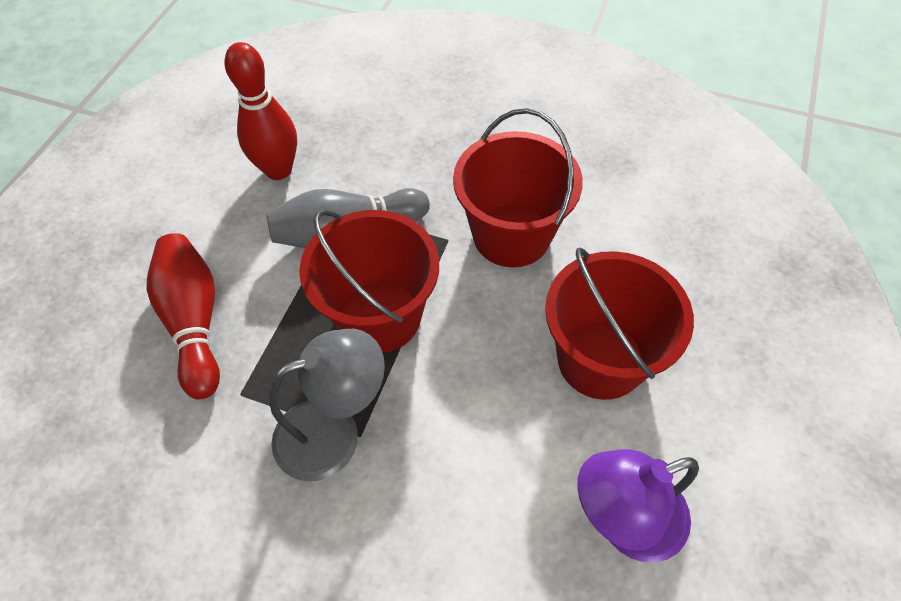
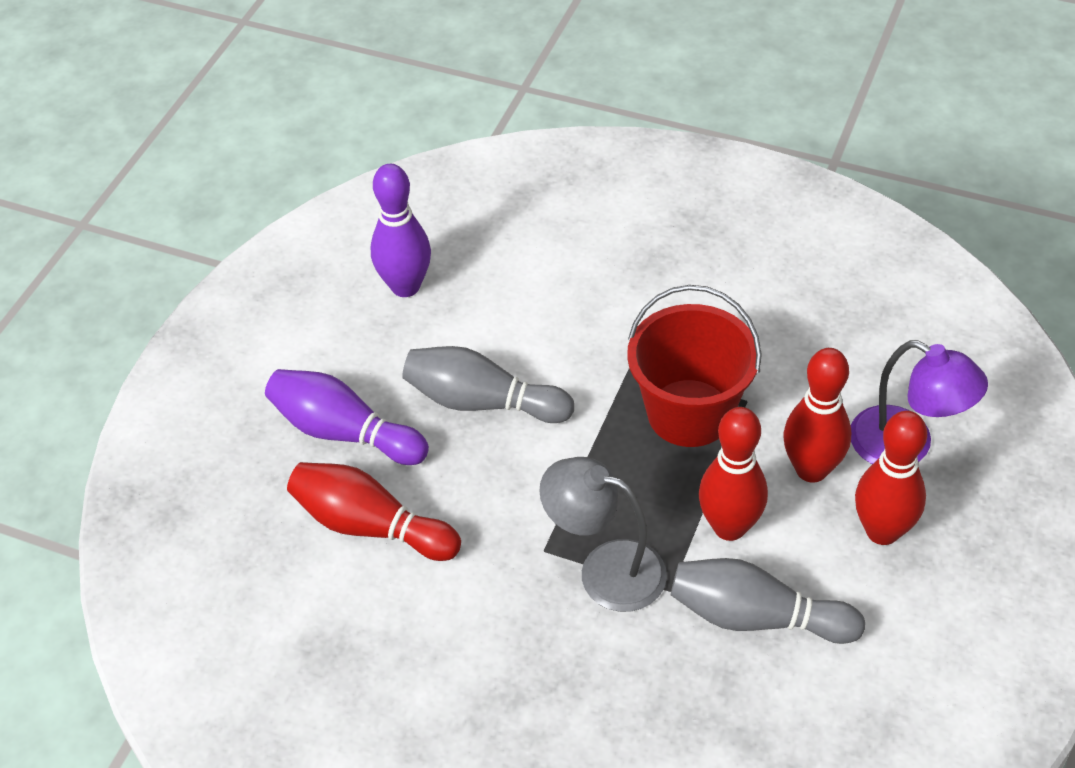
grey bowling pin: 1 -> 2
purple bowling pin: 0 -> 2
red bowling pin: 2 -> 4
red bucket: 3 -> 1

